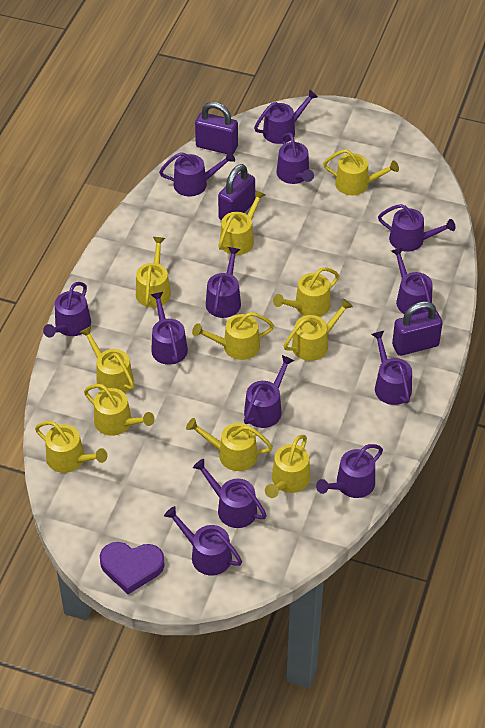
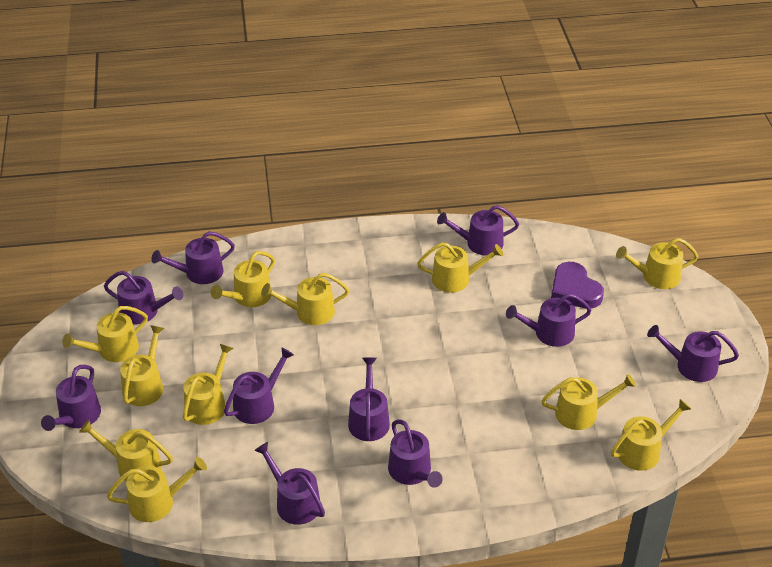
purple padlock: 3 -> 0
purple watering can: 13 -> 10

